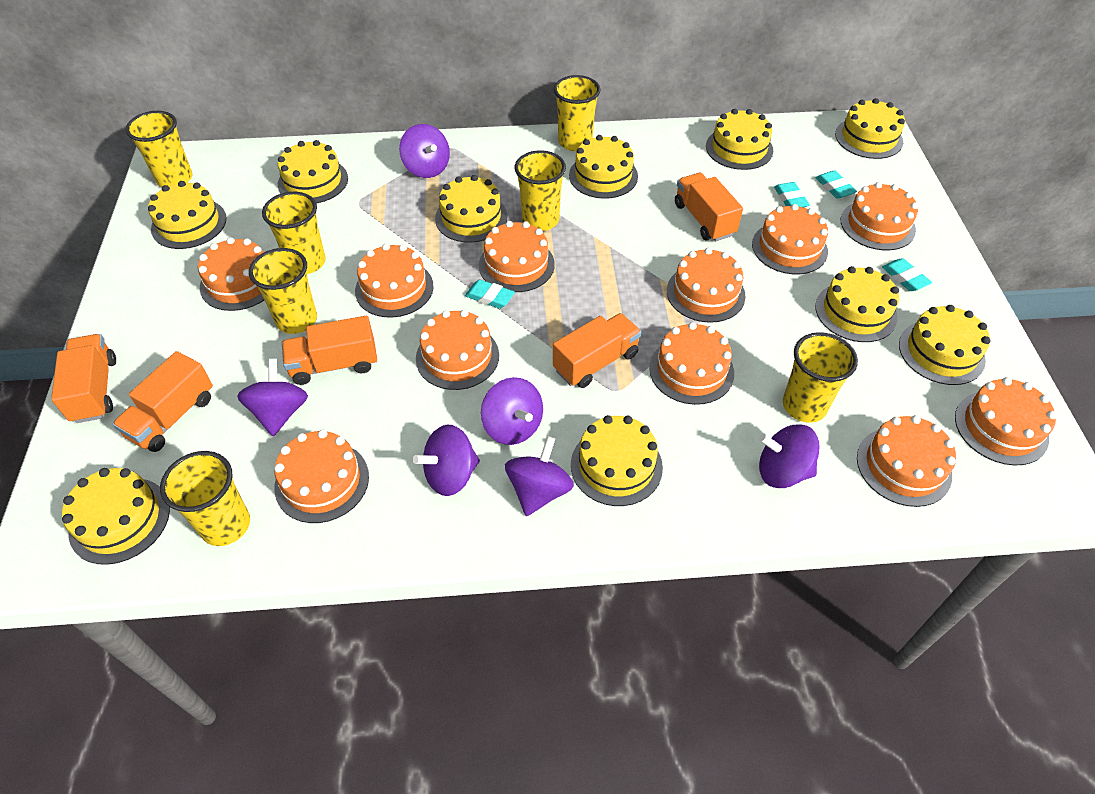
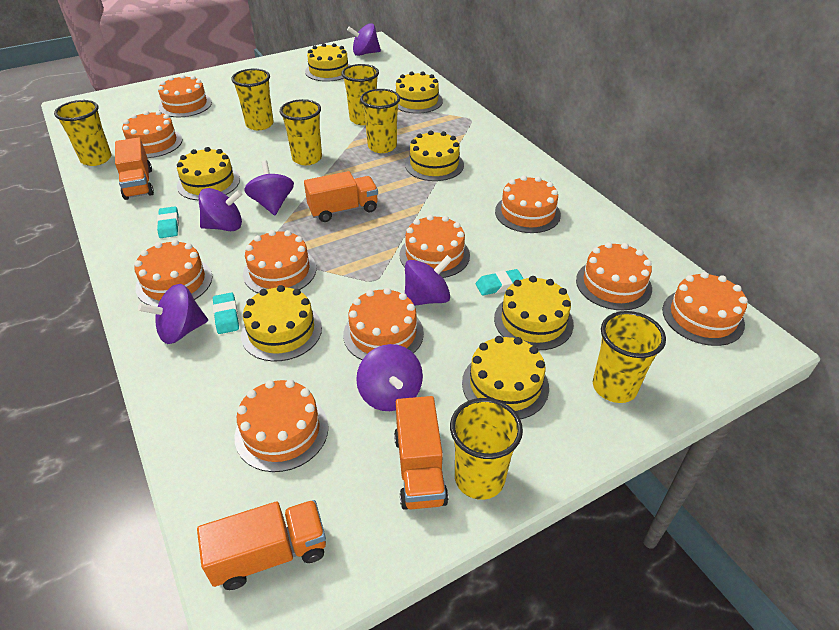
orange cake: 11 -> 10
orange truck: 5 -> 4
turquoise eraser: 4 -> 3
yellow cake: 10 -> 7

